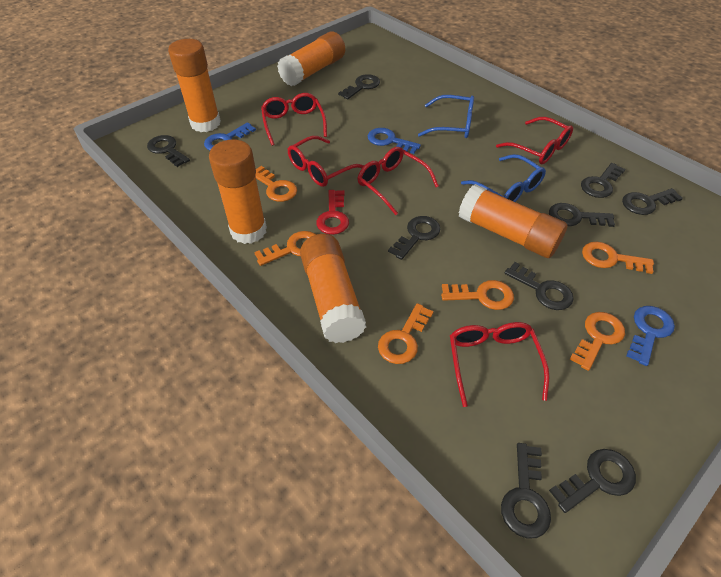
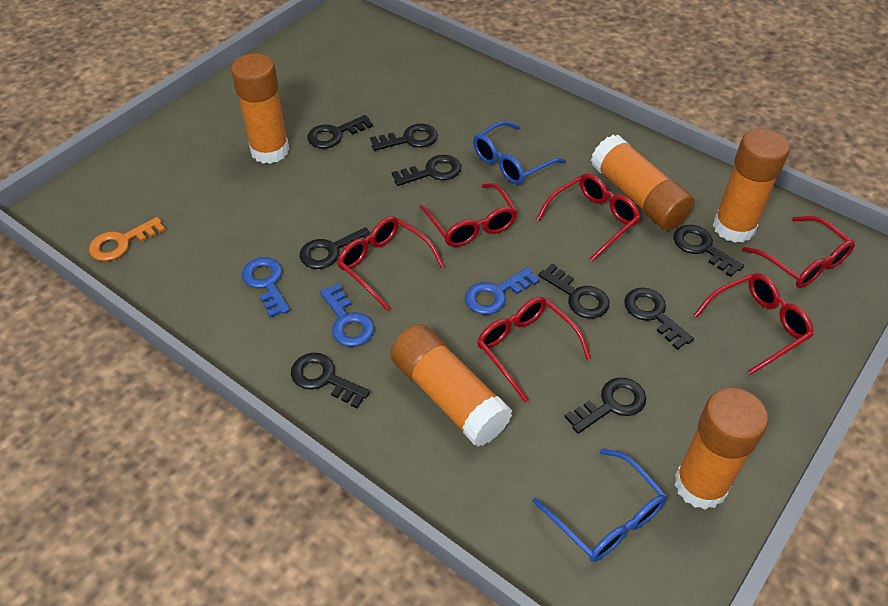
orange key: 6 -> 1
red glasses: 5 -> 6
red key: 1 -> 0

